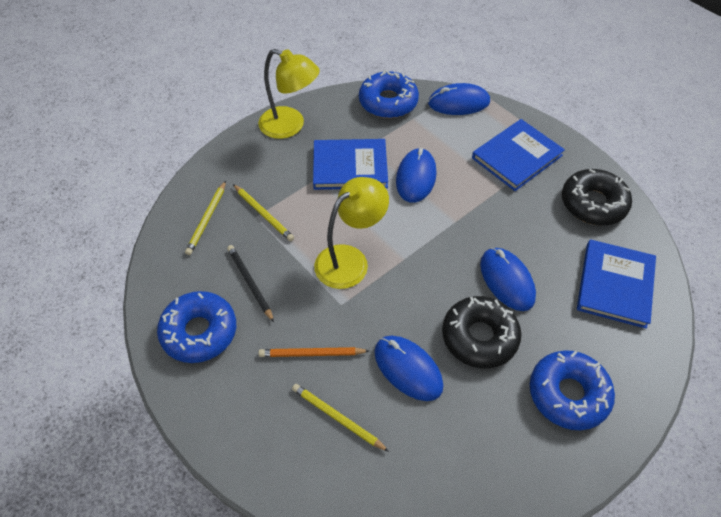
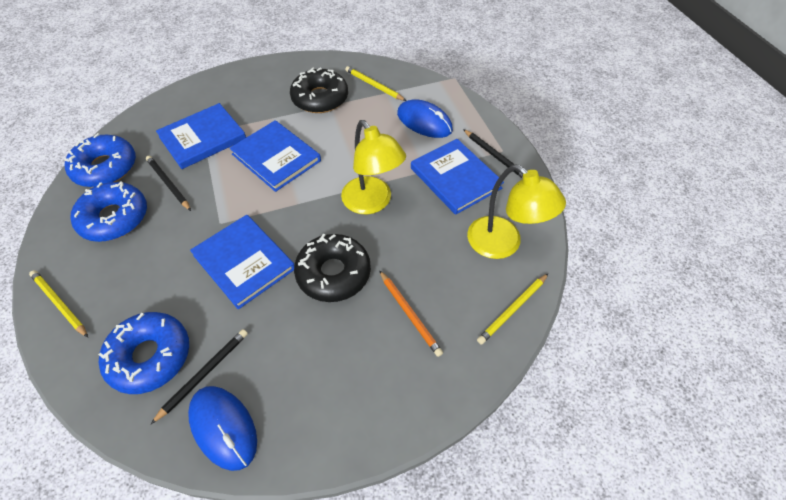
black pencil: 1 -> 3
blue book: 3 -> 4
blue mouse: 4 -> 2

